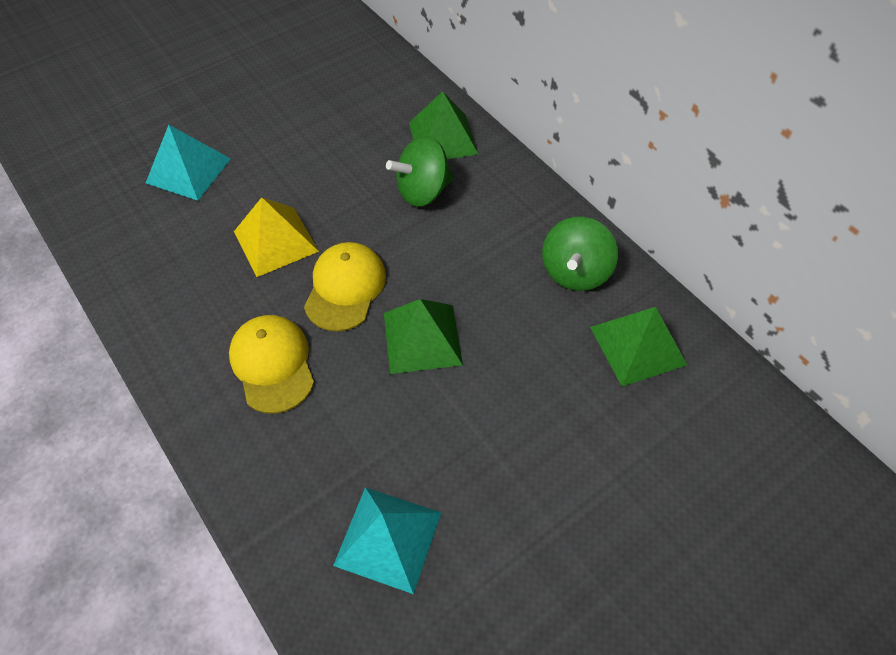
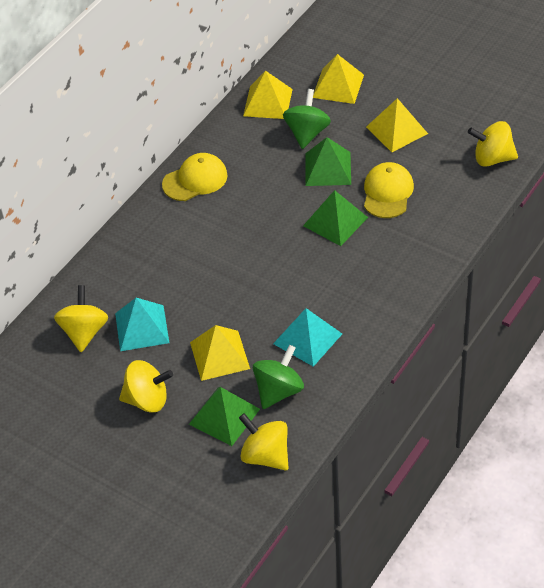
yellow pyramid: 1 -> 4
yellow spinning top: 0 -> 4

